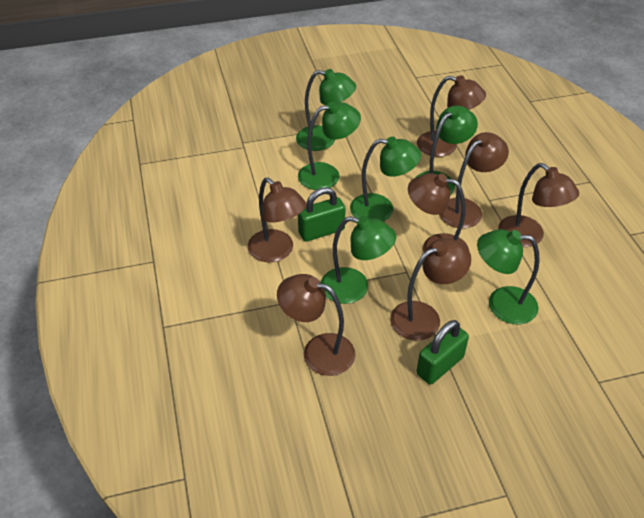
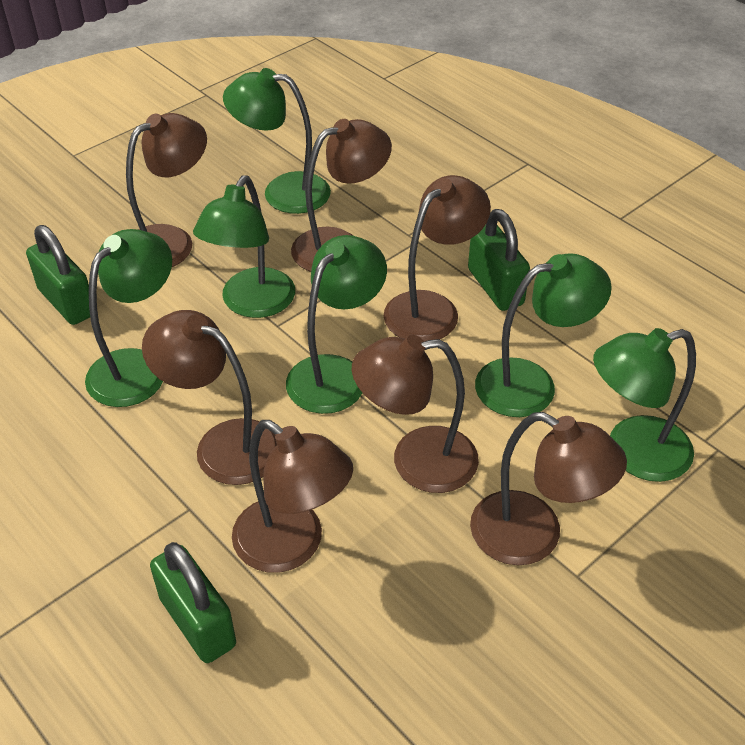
green padlock: 2 -> 3

